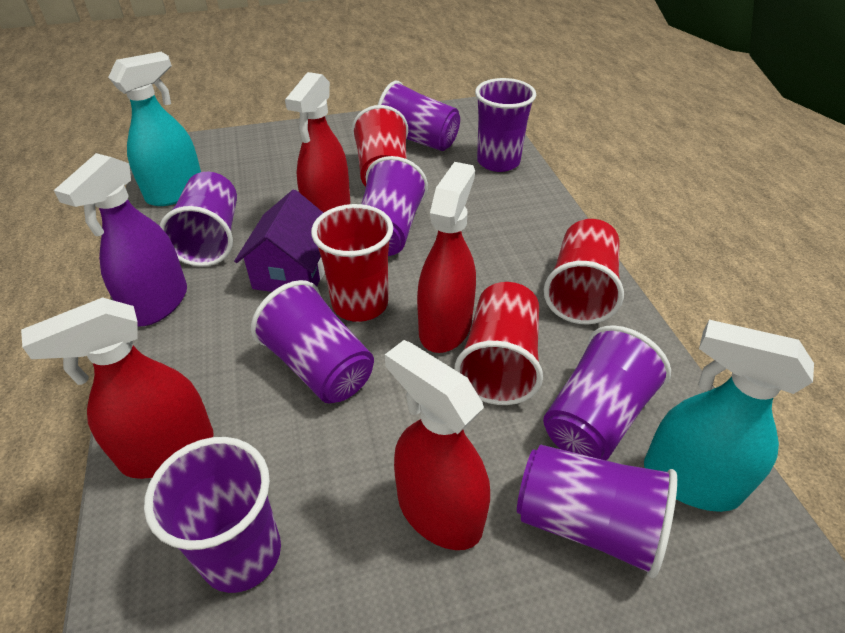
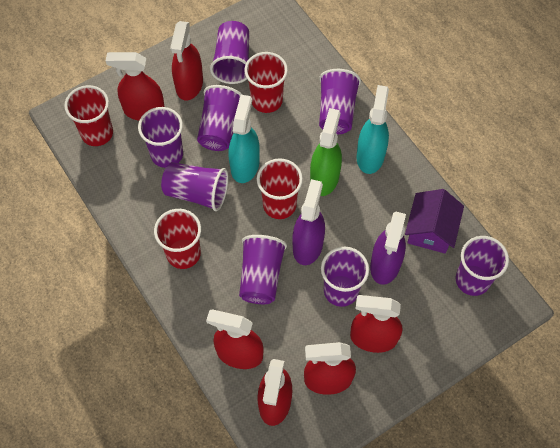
green spray bottle: 0 -> 1
purple spray bottle: 1 -> 2
red spray bottle: 4 -> 6

